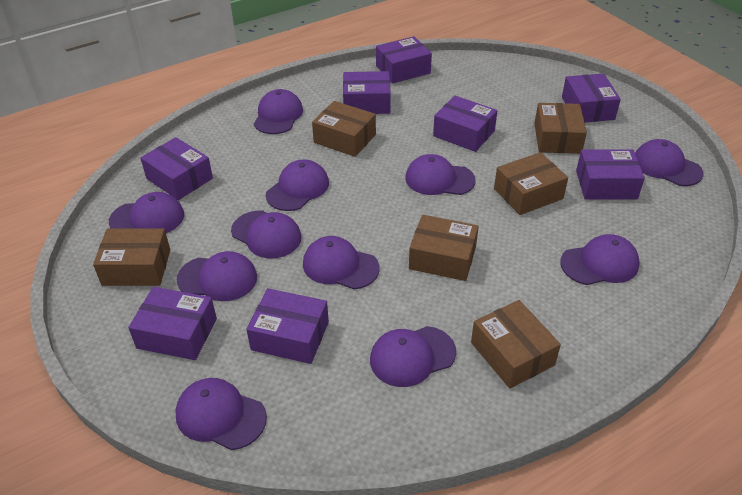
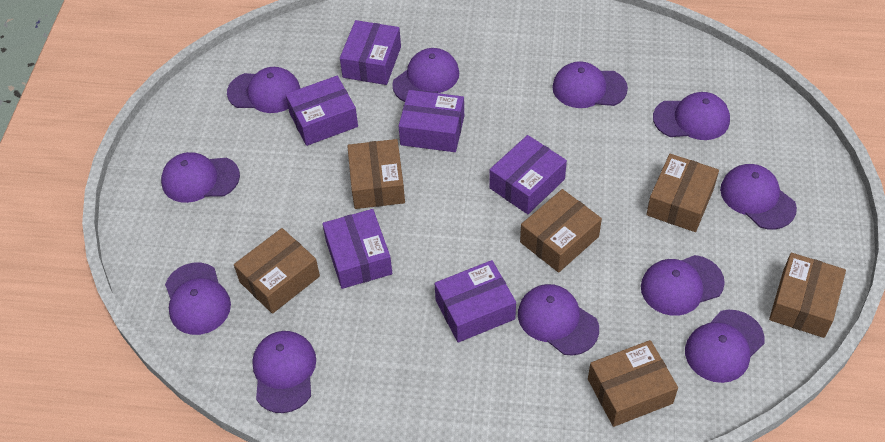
purple box: 8 -> 6

